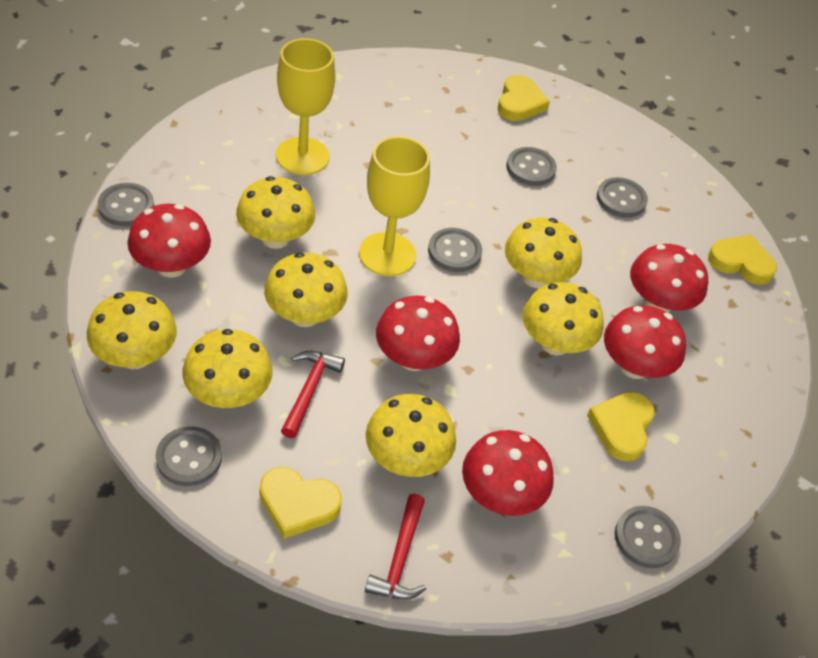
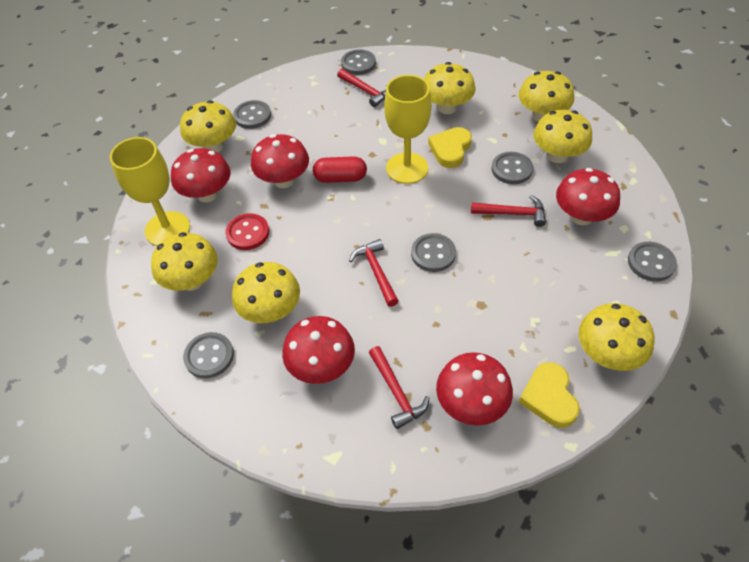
red button: 0 -> 1
red capsule: 0 -> 1
red hammer: 2 -> 4
yellow heart: 4 -> 2

